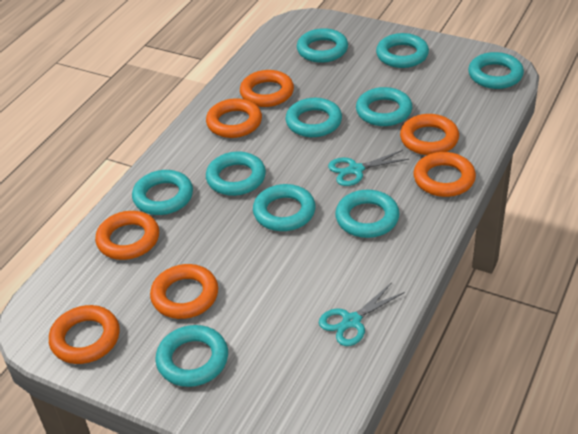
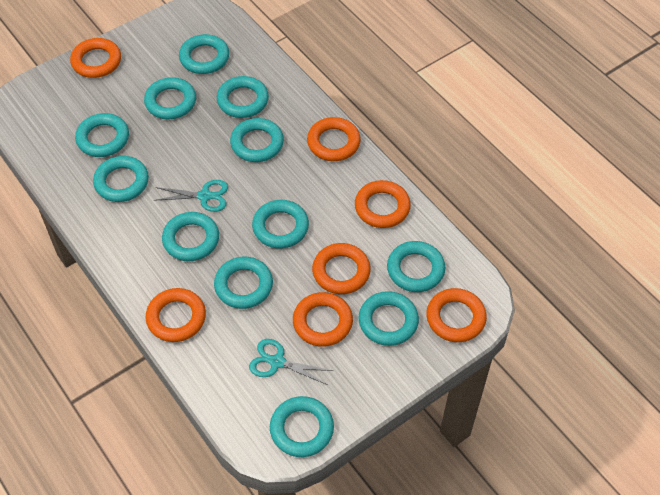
turquoise ring: 10 -> 12

